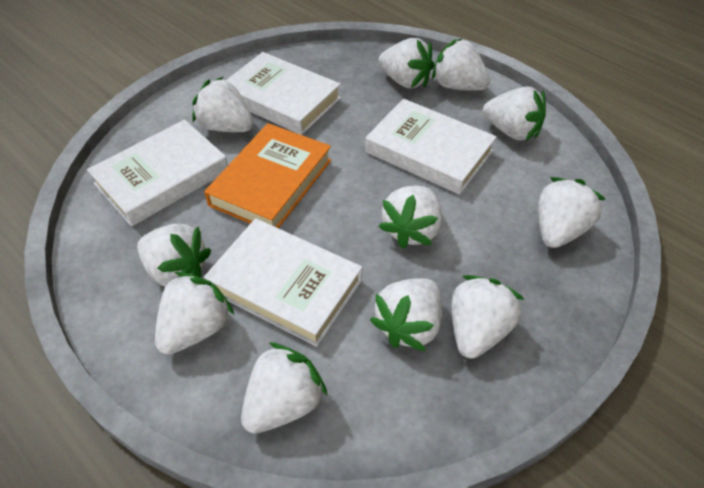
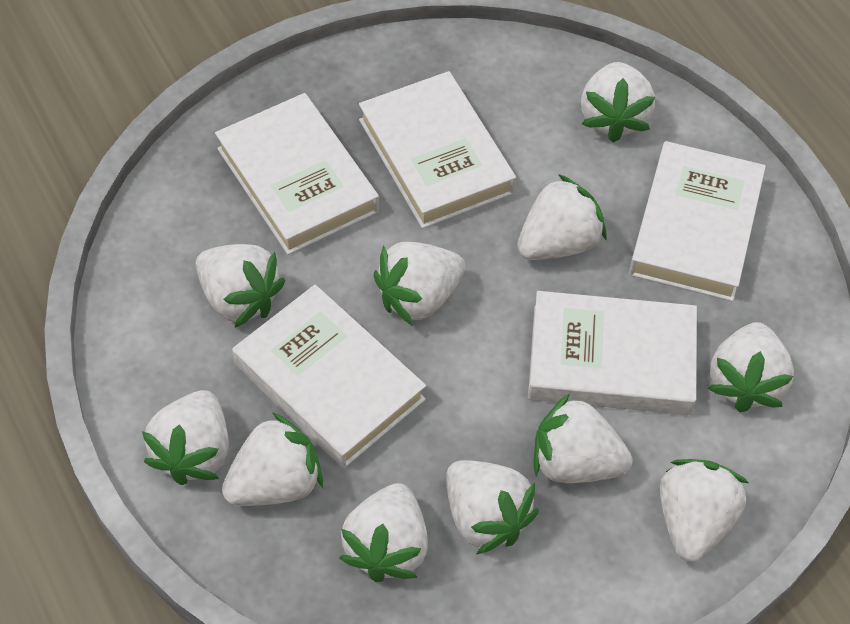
orange book: 1 -> 0
white book: 4 -> 5

